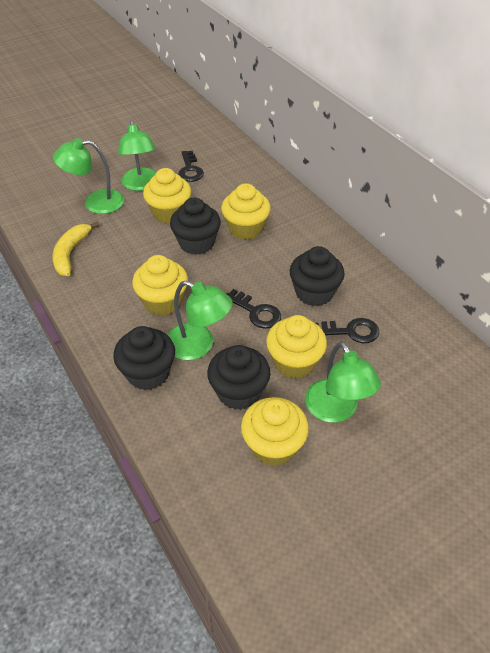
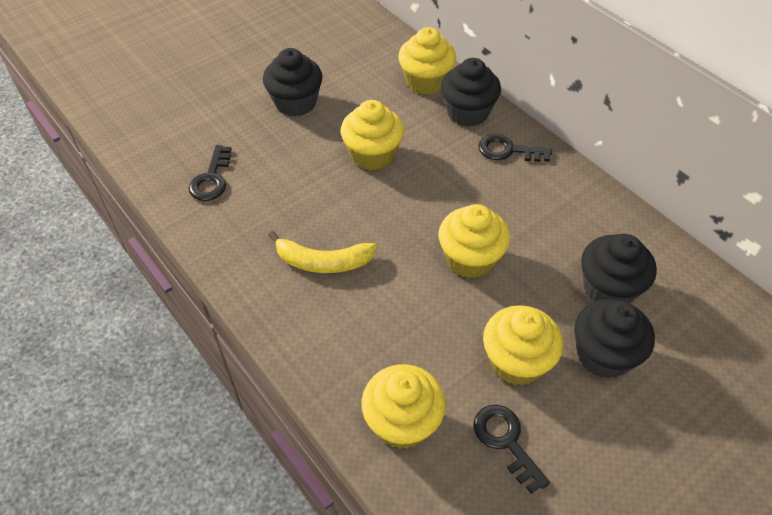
green lamp: 4 -> 0

